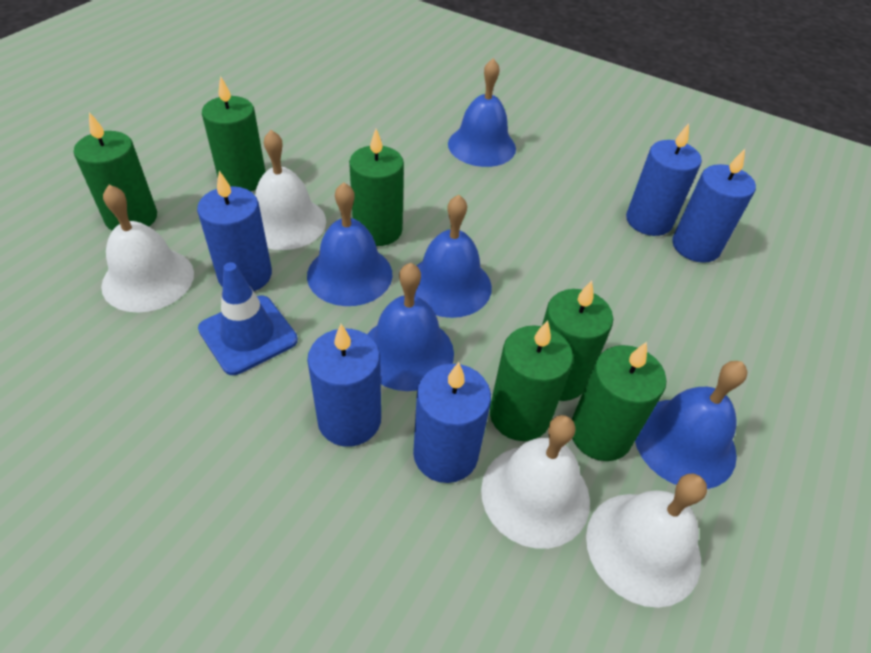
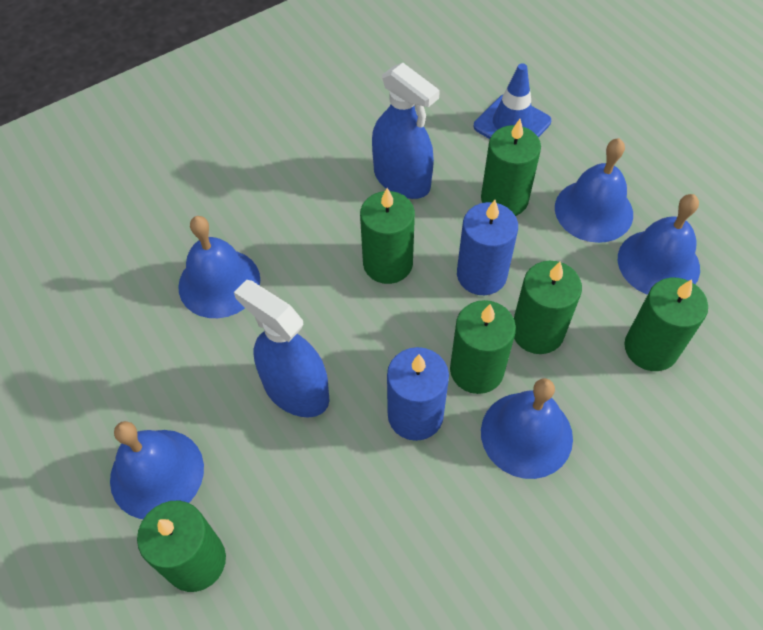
blue candle: 5 -> 2
blue spray bottle: 0 -> 2
white bell: 4 -> 0

